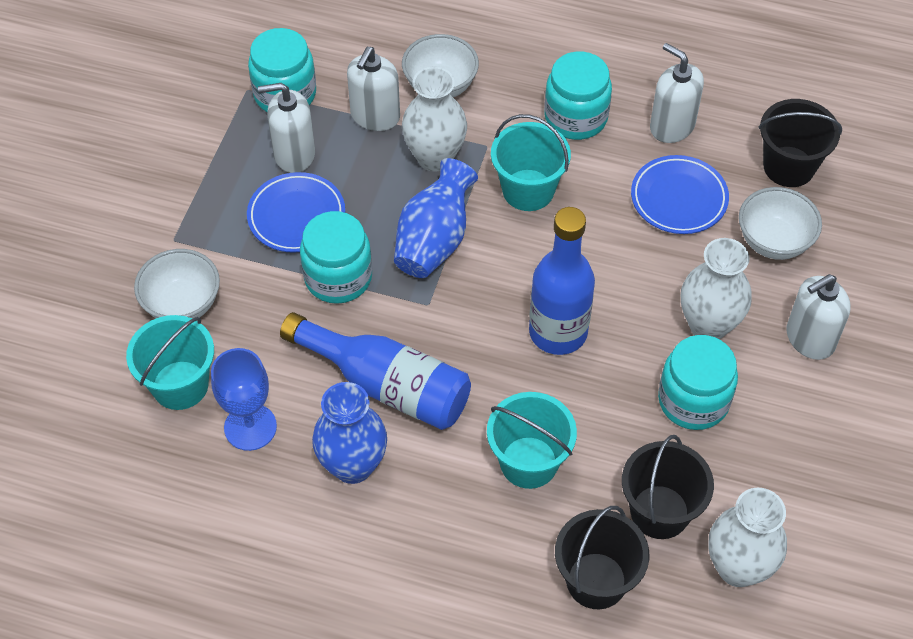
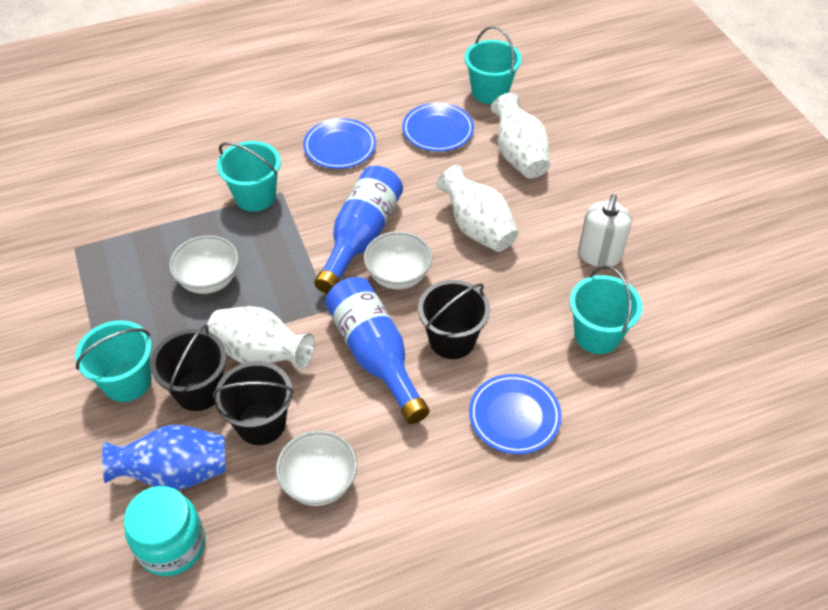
blue goblet: 1 -> 0
blue plate: 2 -> 3
blue vase: 2 -> 1
turquoise bucket: 3 -> 4
turquoise jar: 4 -> 1
white soap dispenser: 4 -> 1

